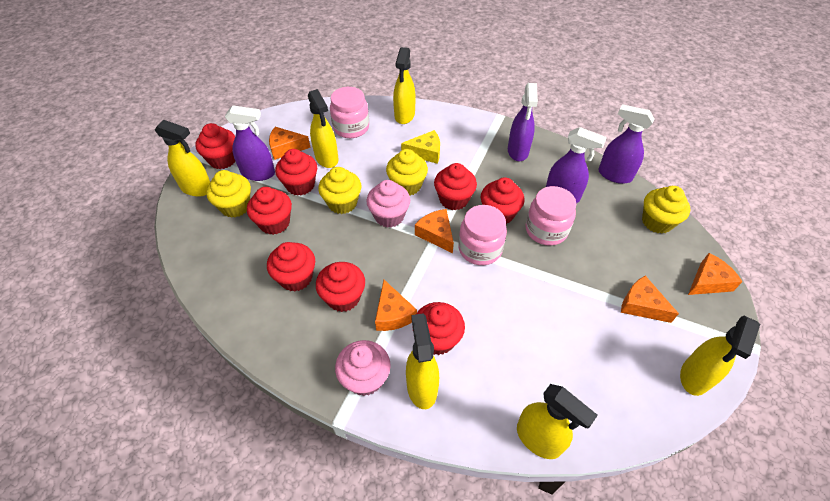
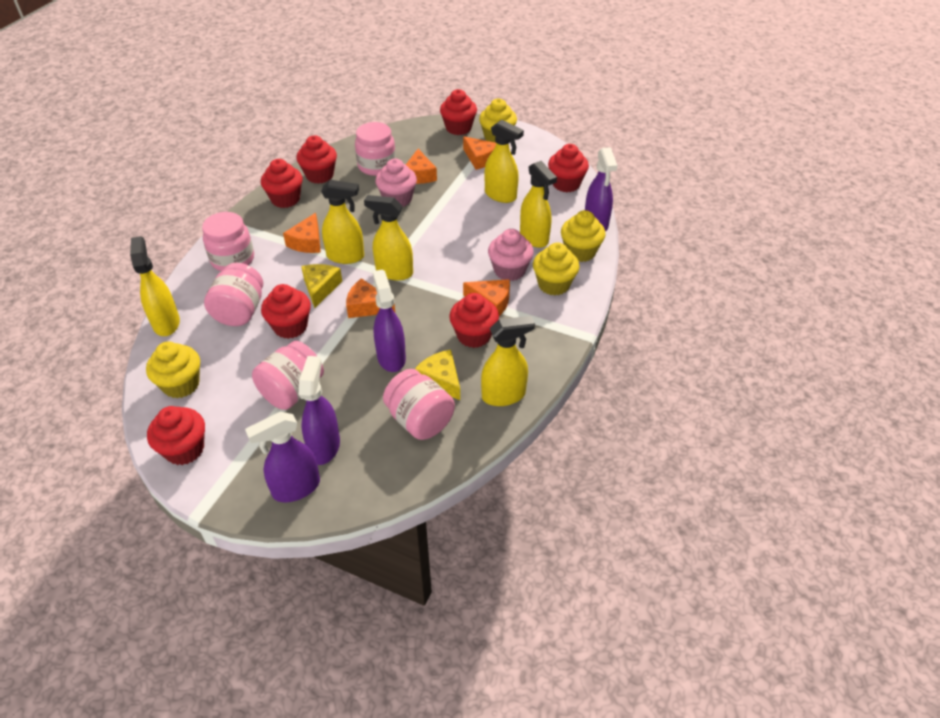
pink jar: 3 -> 5
red cupcake: 8 -> 7
yellow cheese: 1 -> 2

